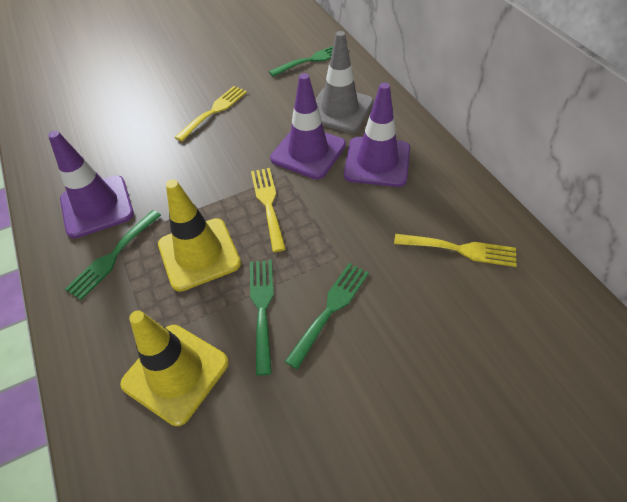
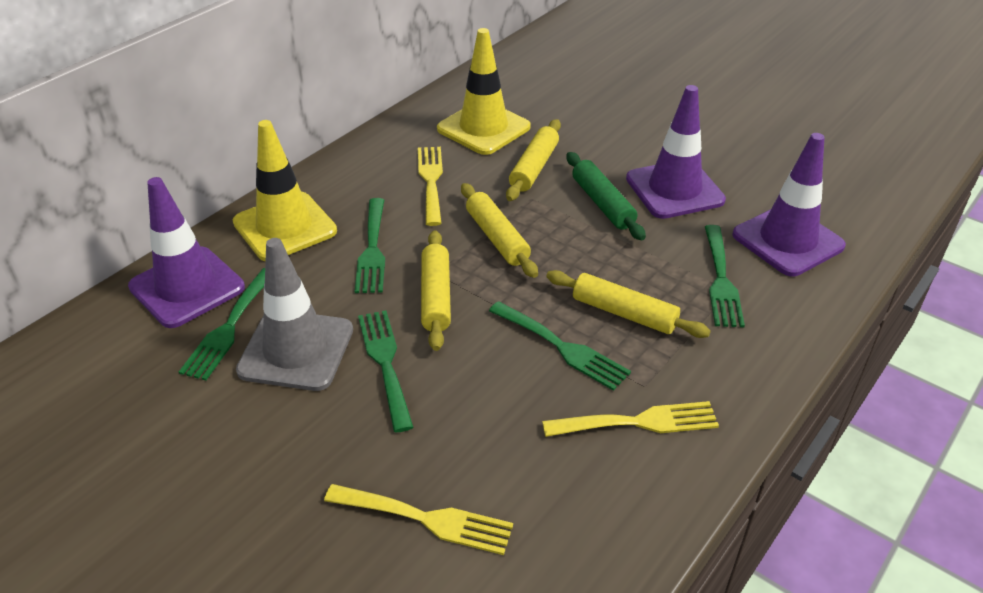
green fork: 4 -> 5
green rolling pin: 0 -> 1
yellow rolling pin: 0 -> 4

